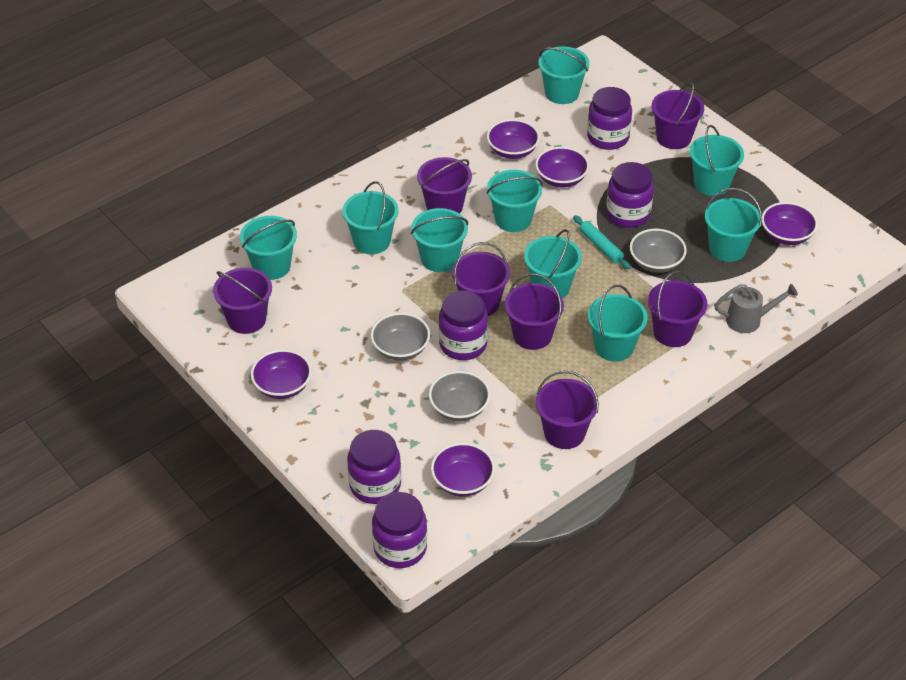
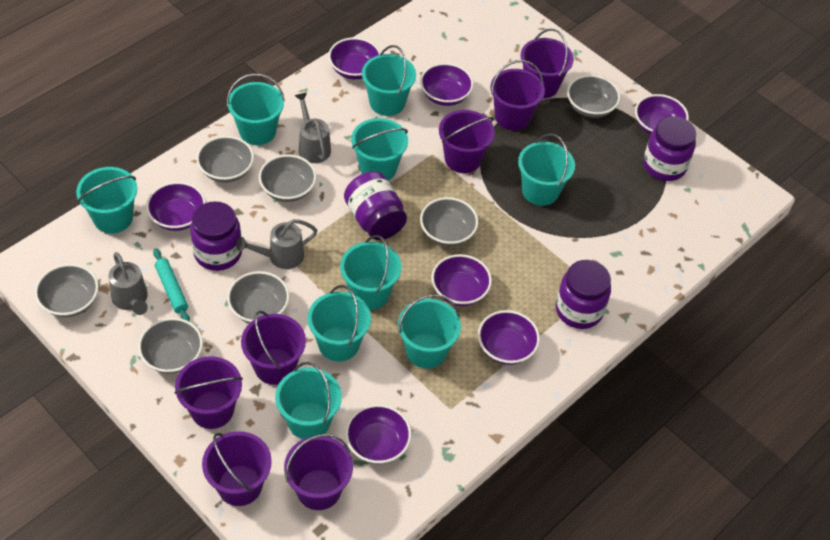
grey bowl: 3 -> 7
grey watering can: 1 -> 3
purple bowl: 5 -> 7
purple jar: 5 -> 4

